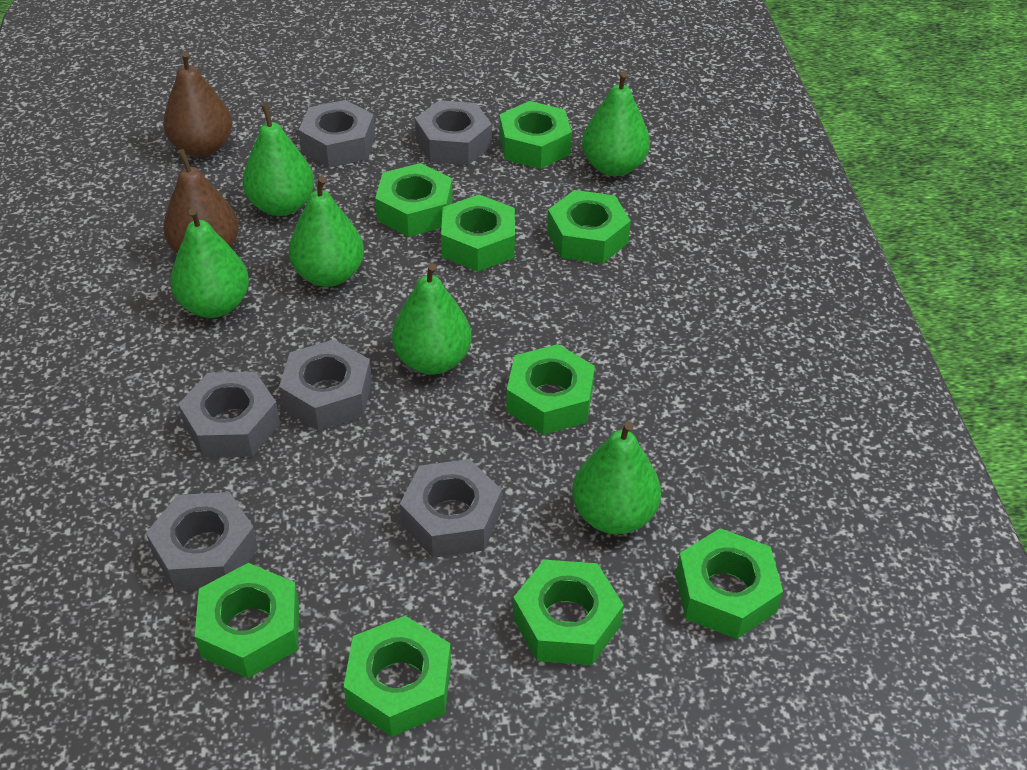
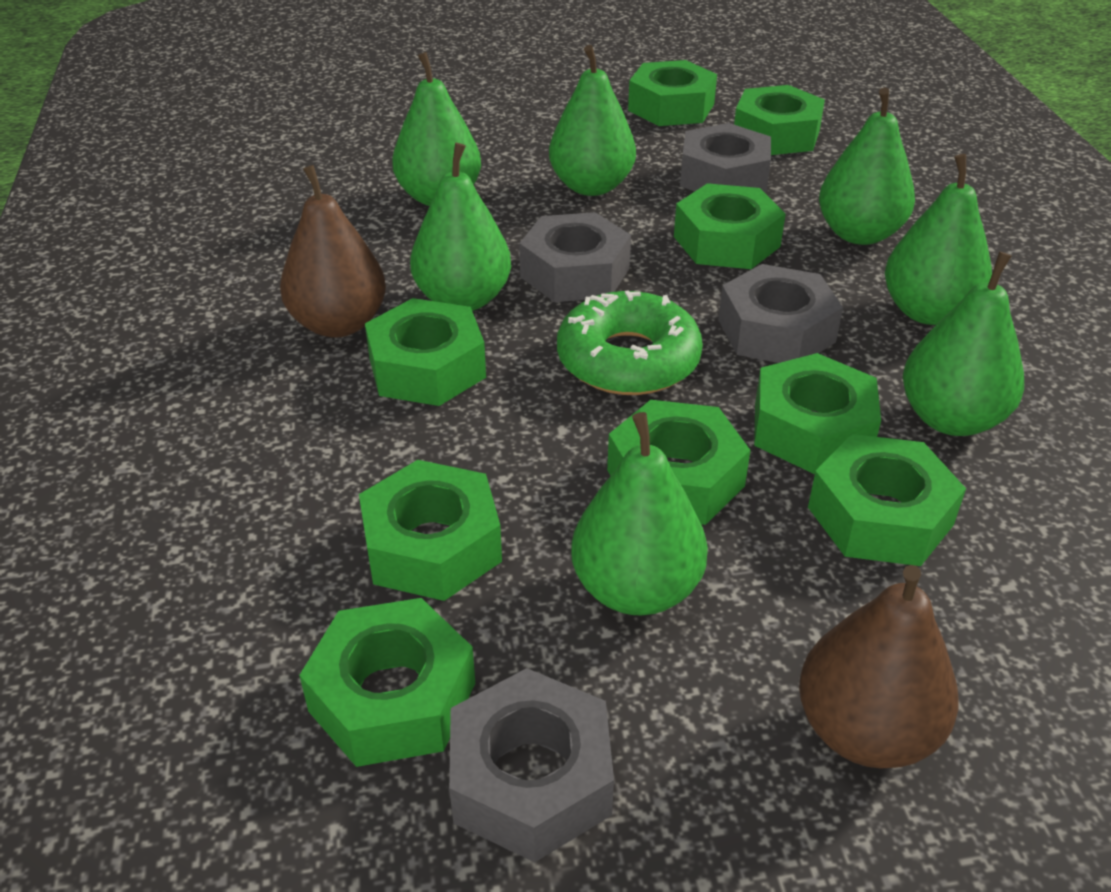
green donut: 0 -> 1
green pear: 6 -> 7
grey nut: 6 -> 4

